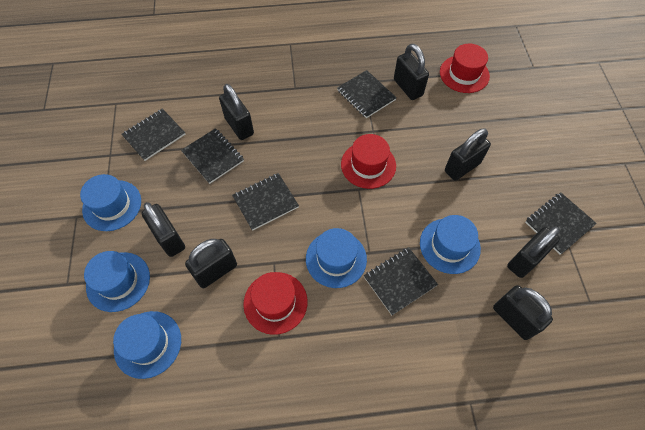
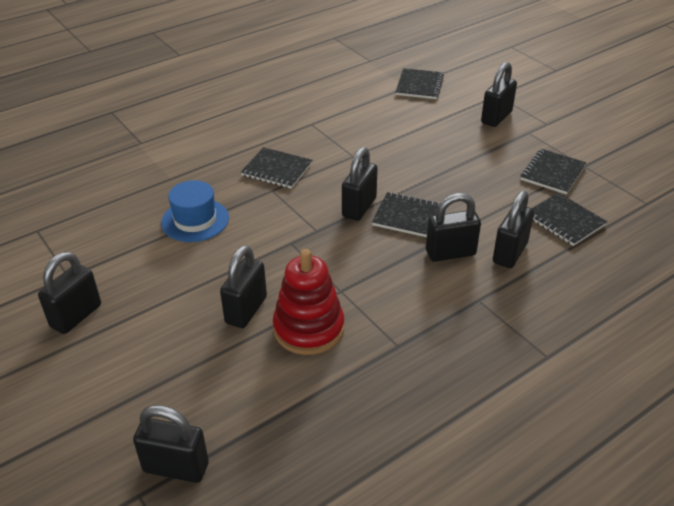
black notebook: 6 -> 5
blue hat: 5 -> 1
red hat: 3 -> 0
red stacking toy: 0 -> 1

